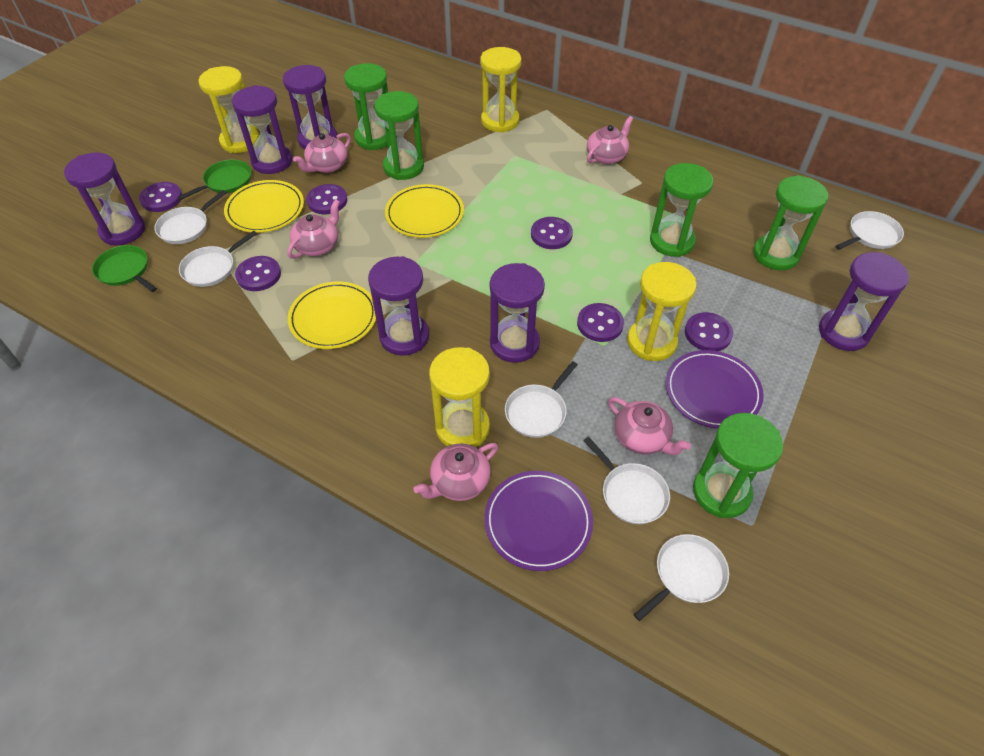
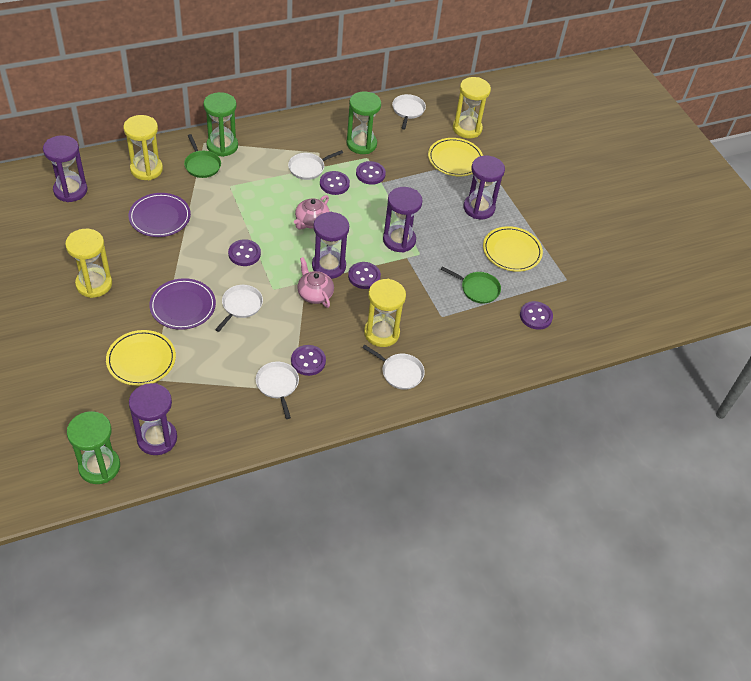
green hourglass: 5 -> 3
pink teapot: 5 -> 2
purple hourglass: 6 -> 5
white pan: 6 -> 5

